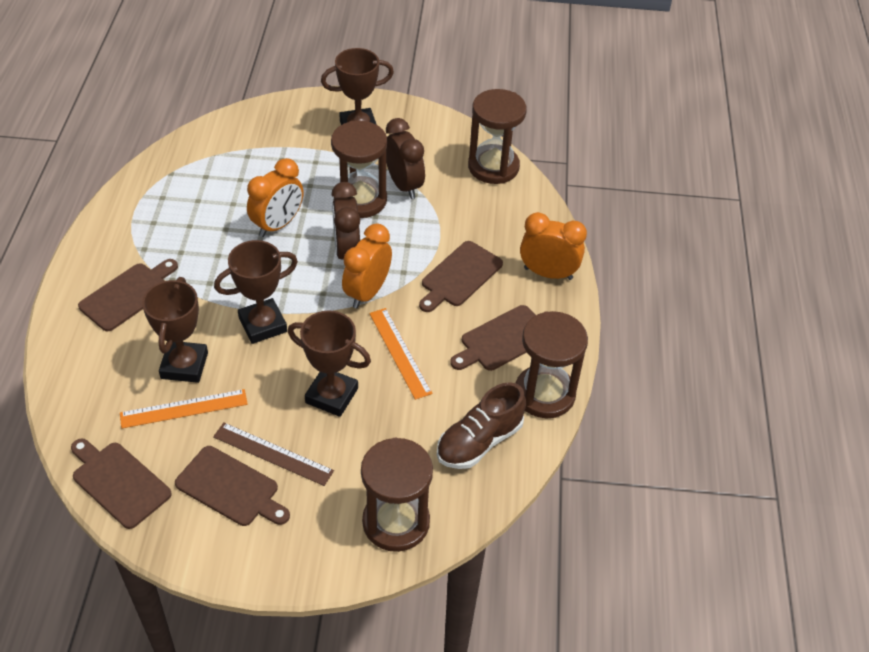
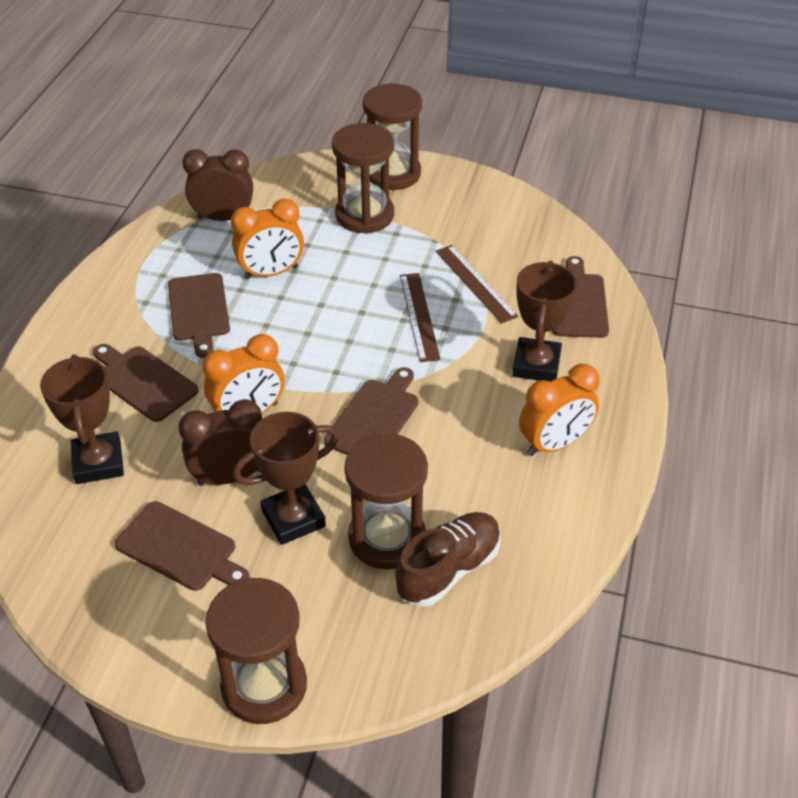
brown ruler: 1 -> 2
brown trophy: 4 -> 3
orange ruler: 2 -> 0

